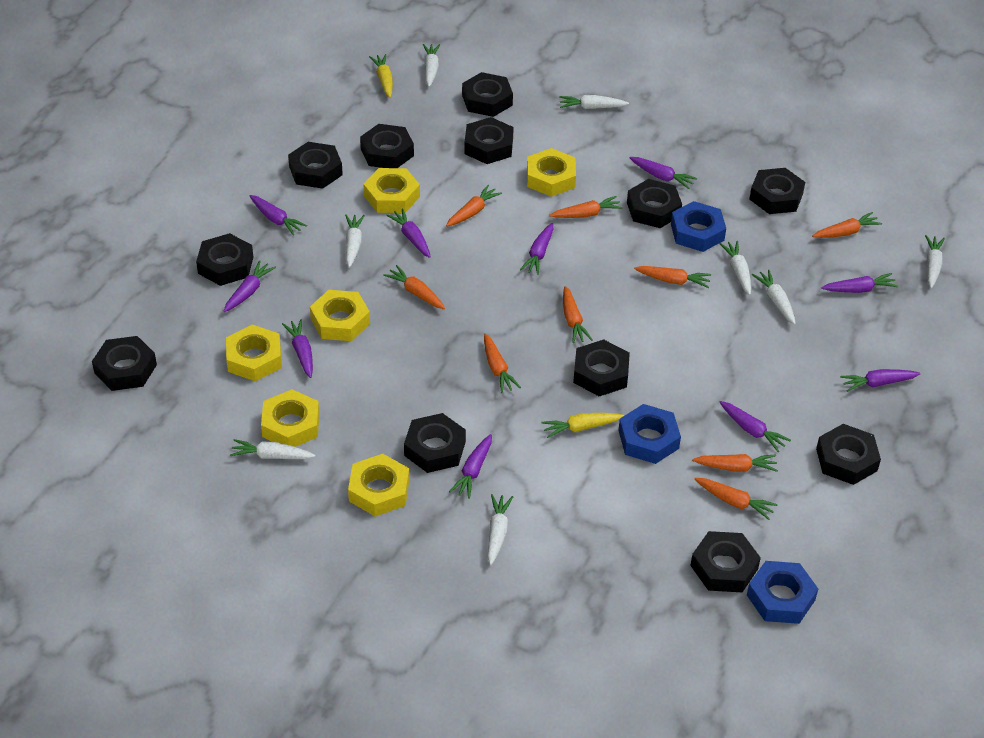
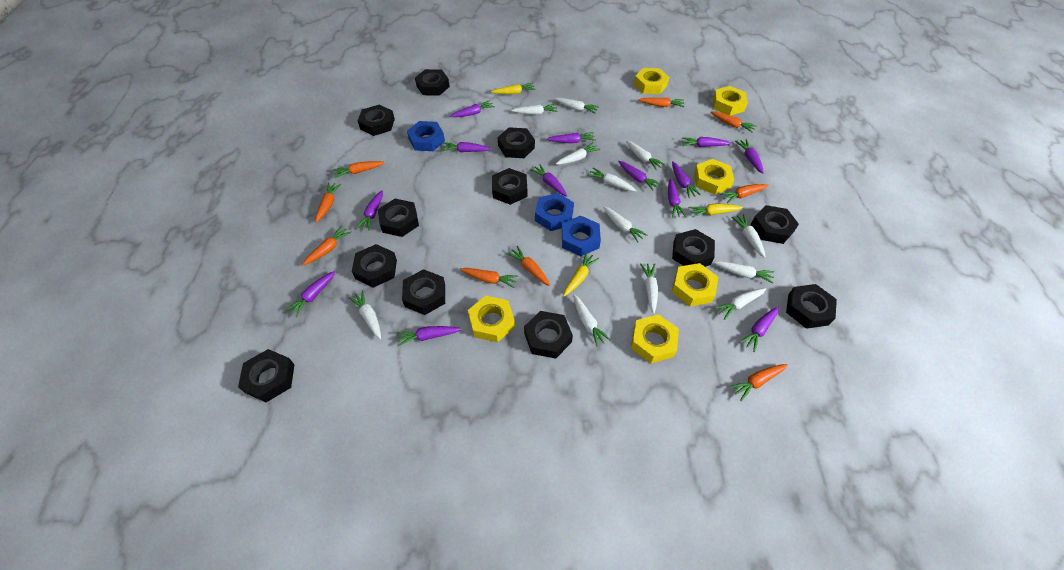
purple carrot: 10 -> 13
white carrot: 8 -> 12
yellow carrot: 2 -> 3

